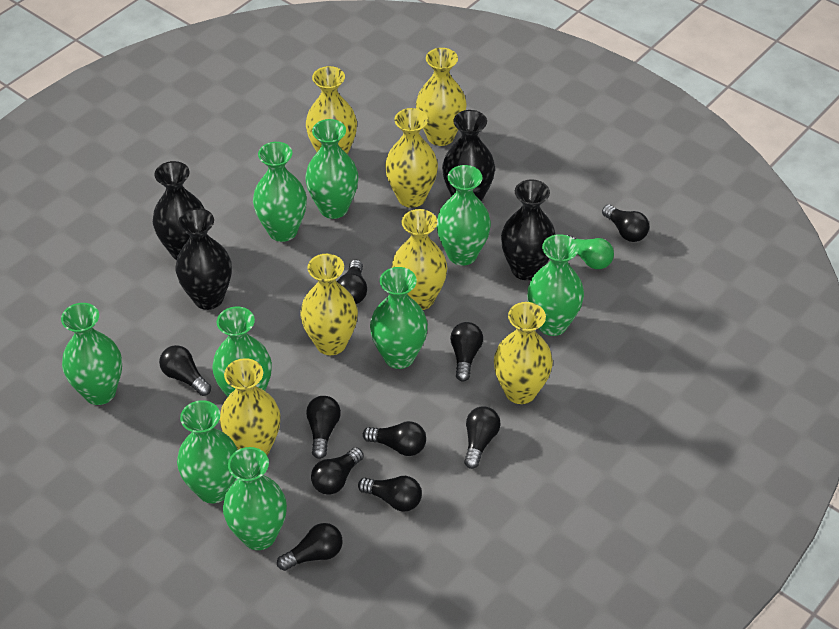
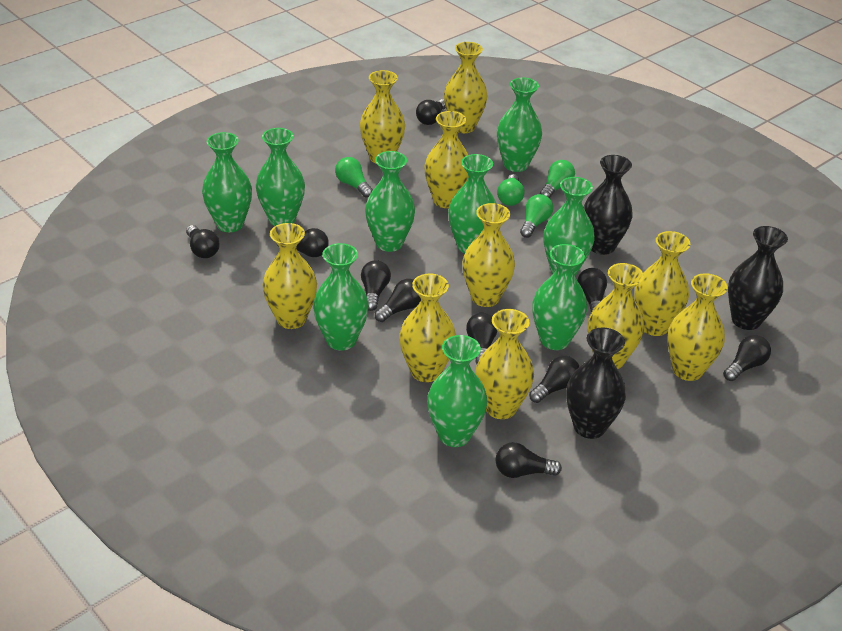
black vase: 4 -> 3
green light bulb: 1 -> 4
yellow vase: 7 -> 10

